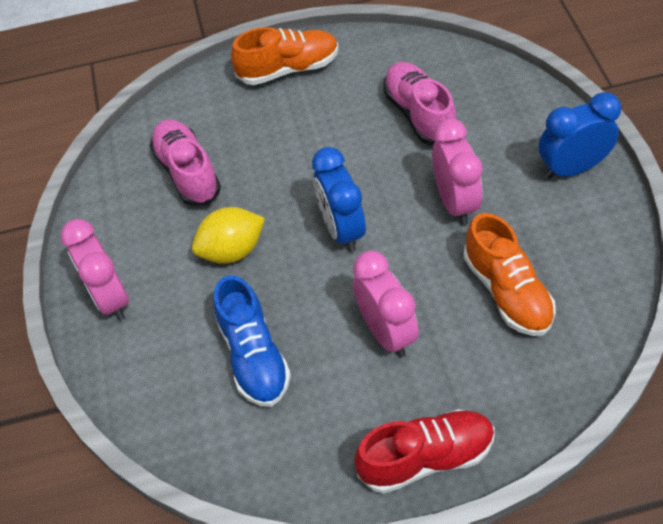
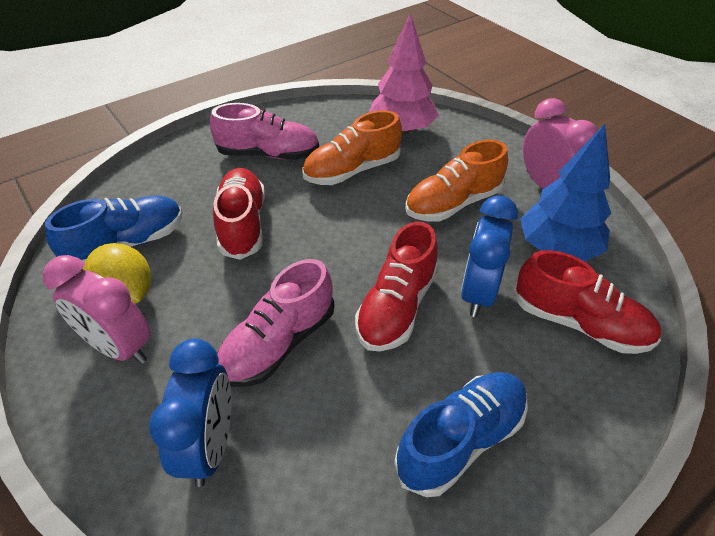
blue shoe: 1 -> 2
blue tree: 0 -> 1
pink clock: 3 -> 2
pink tree: 0 -> 1
red shoe: 1 -> 3

